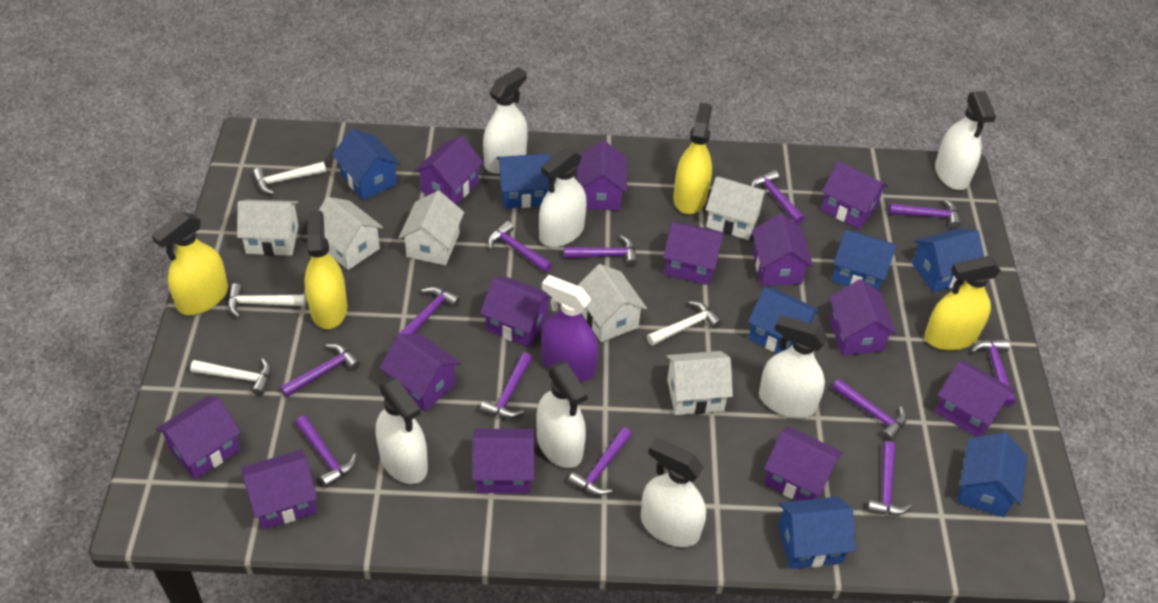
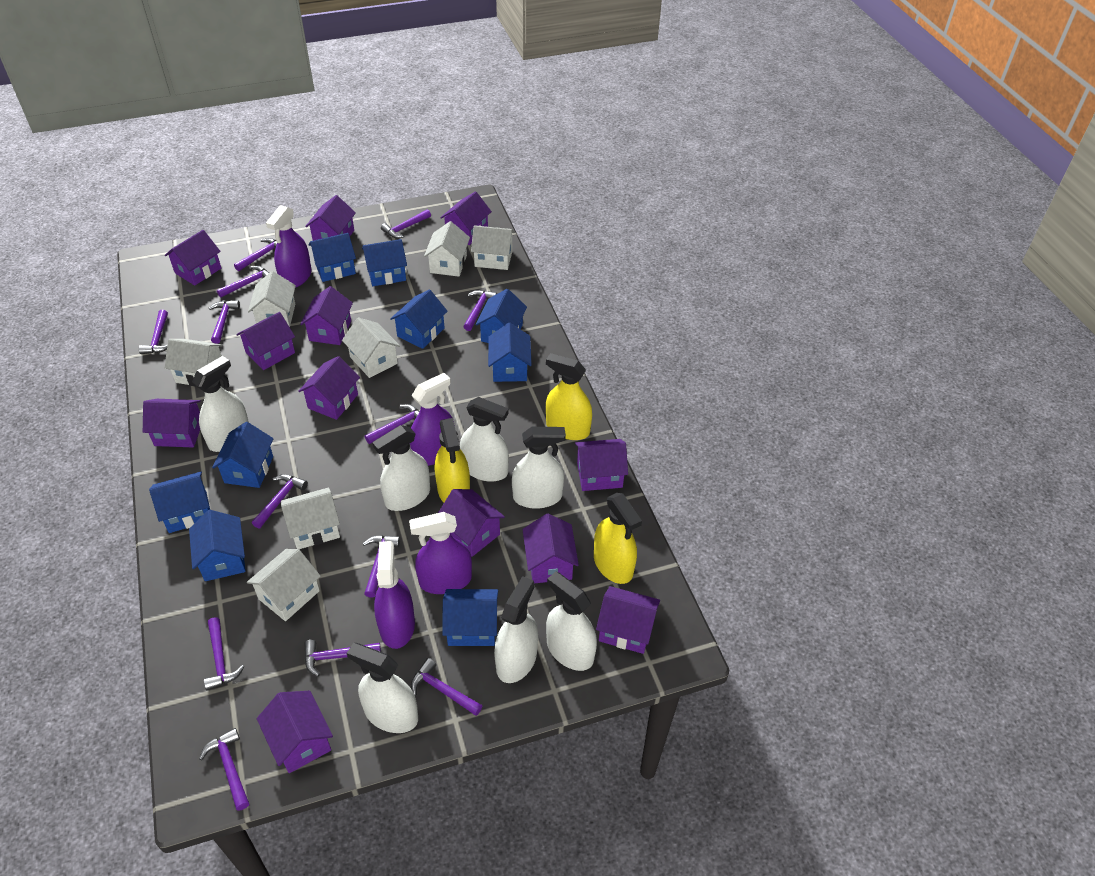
blue house: 7 -> 9
purple hammer: 12 -> 13
purple house: 13 -> 12
purple spray bottle: 1 -> 4
white hammer: 4 -> 0
white house: 6 -> 7
yellow spray bottle: 4 -> 3

